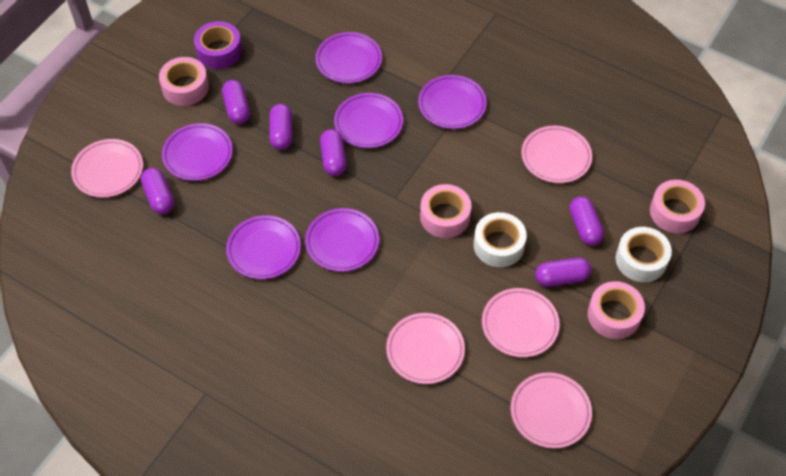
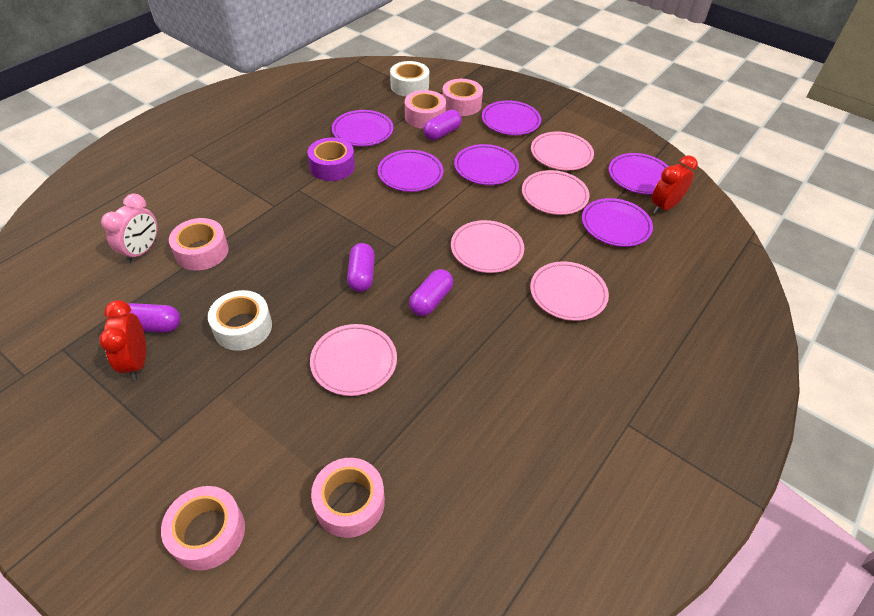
pink clock: 0 -> 1
pink tape: 4 -> 5
purple capsule: 6 -> 4
red clock: 0 -> 2

